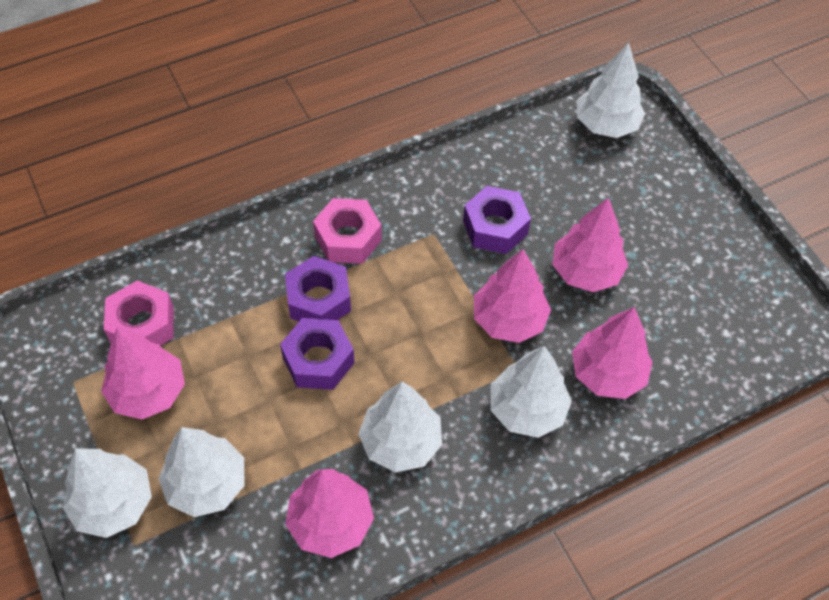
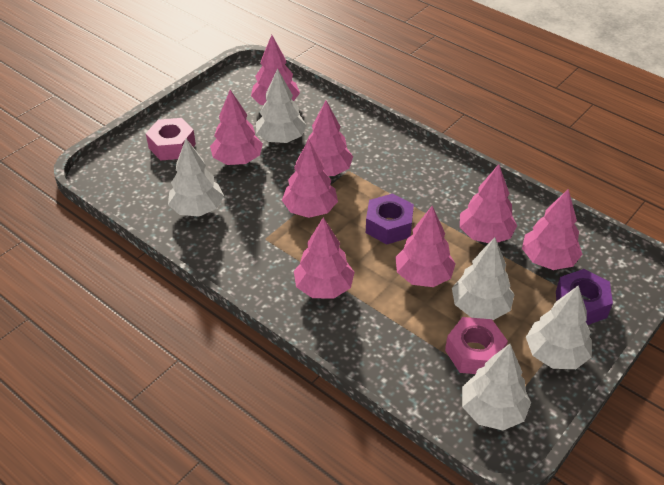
pink tree: 5 -> 8
purple nut: 3 -> 2

